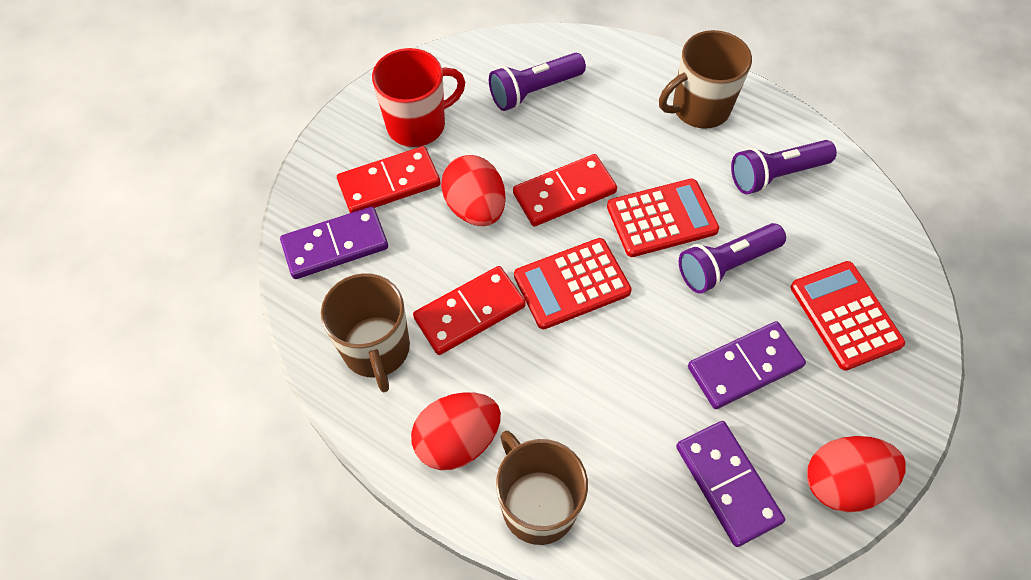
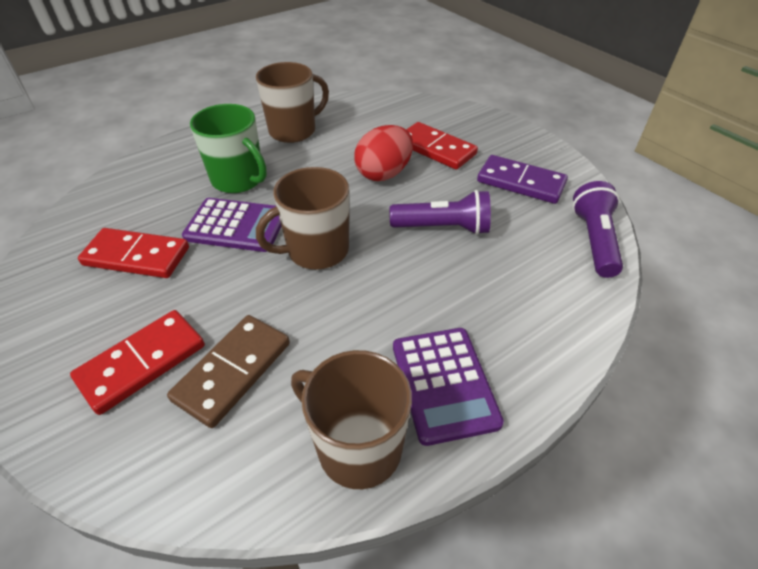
brown domino: 0 -> 1
green mug: 0 -> 1
purple calculator: 0 -> 2
purple domino: 3 -> 1
purple flashlight: 3 -> 2
red calculator: 3 -> 0
red egg: 3 -> 1
red mug: 1 -> 0

